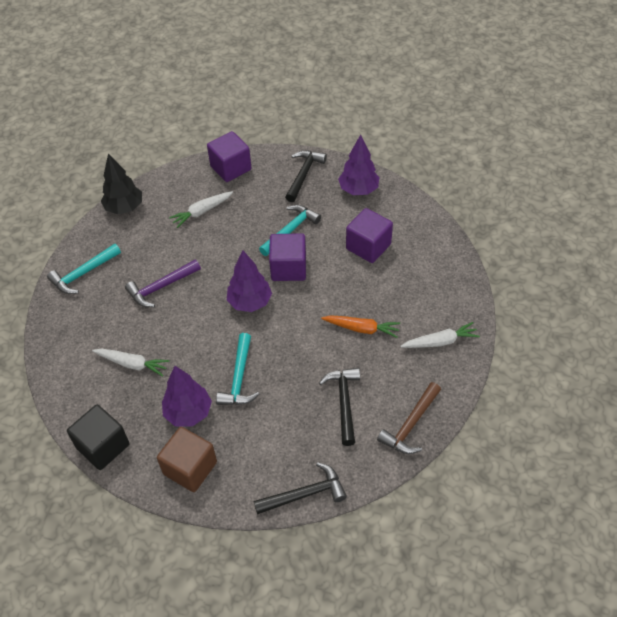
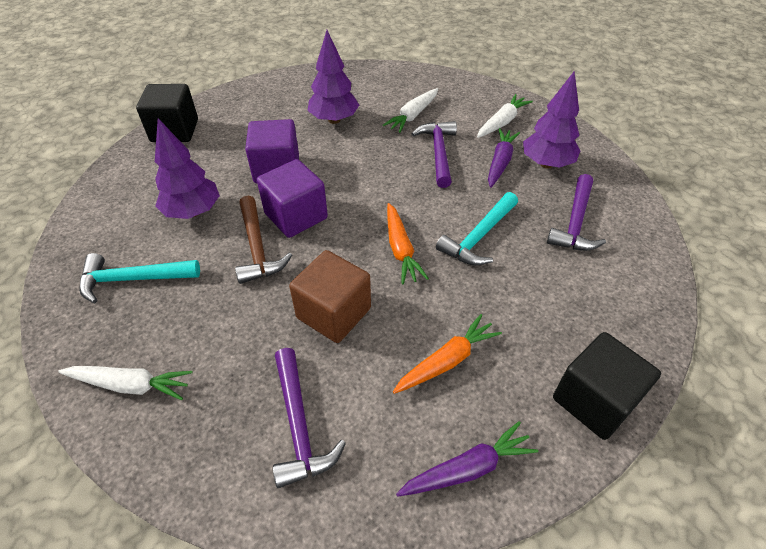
black cube: 1 -> 2
black hammer: 3 -> 0
black tree: 1 -> 0
orange carrot: 1 -> 2
purple carrot: 0 -> 2
purple cube: 3 -> 2
purple hammer: 1 -> 3
turquoise hammer: 3 -> 2

